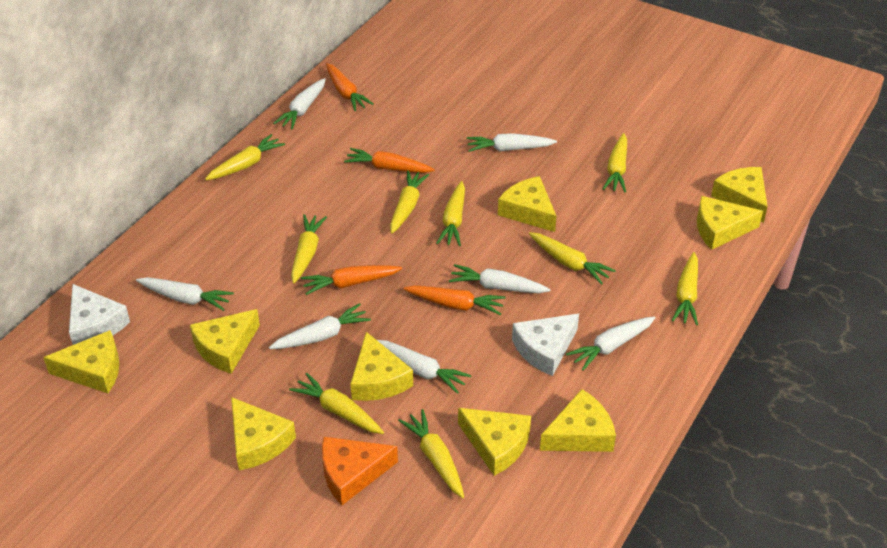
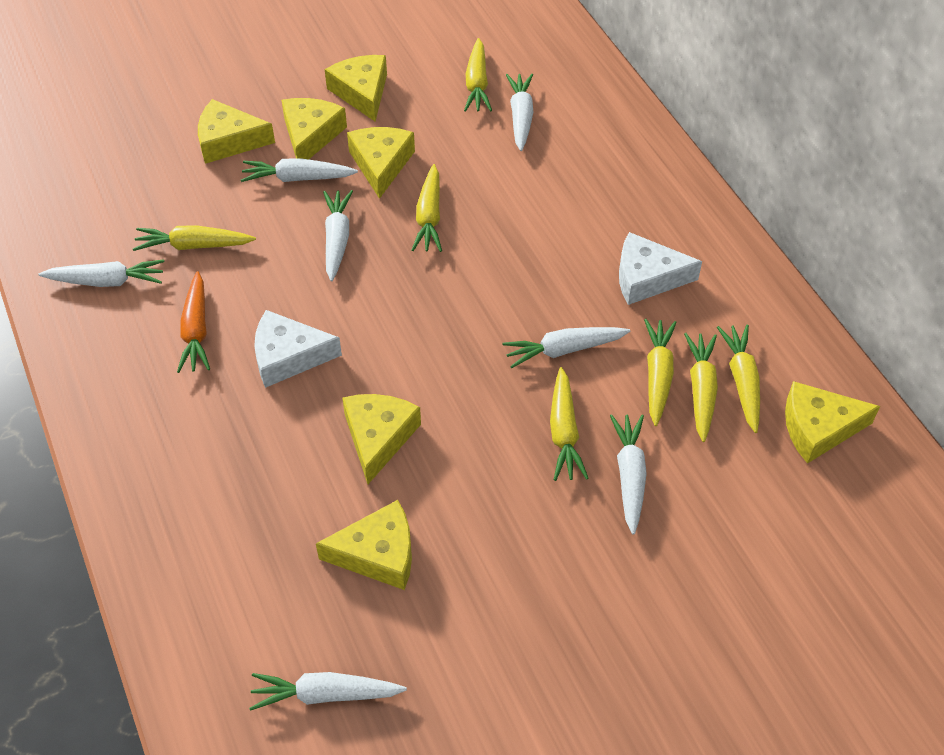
orange carrot: 4 -> 1
orange cheese: 1 -> 0
yellow carrot: 9 -> 7
yellow cheese: 9 -> 7

